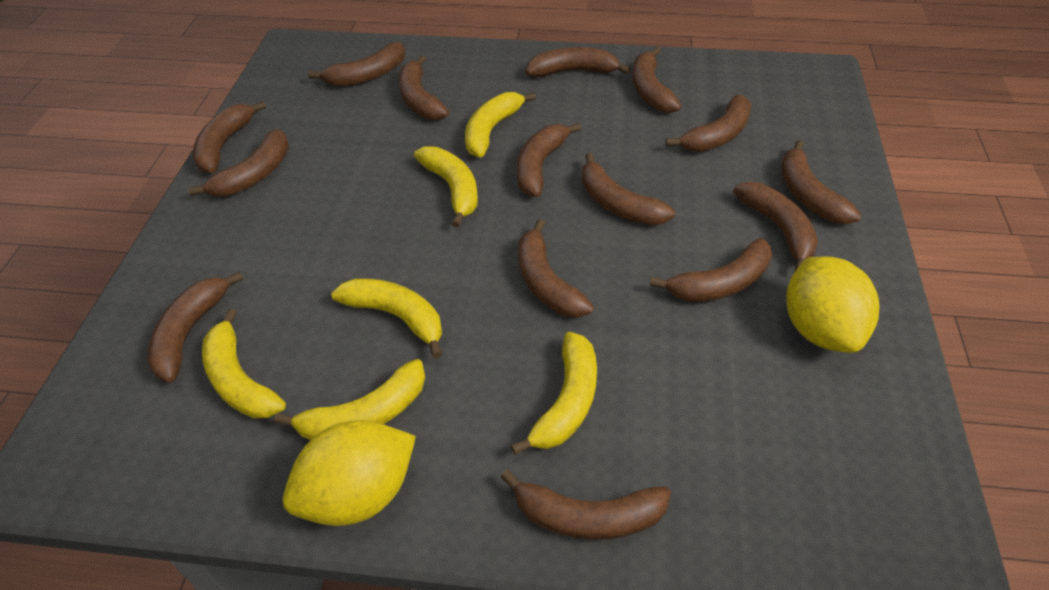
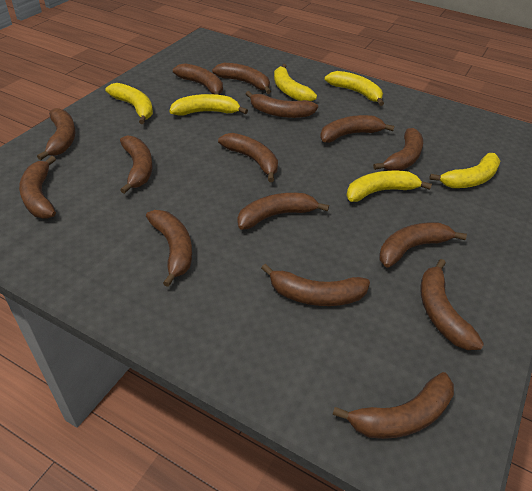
yellow lemon: 2 -> 0

